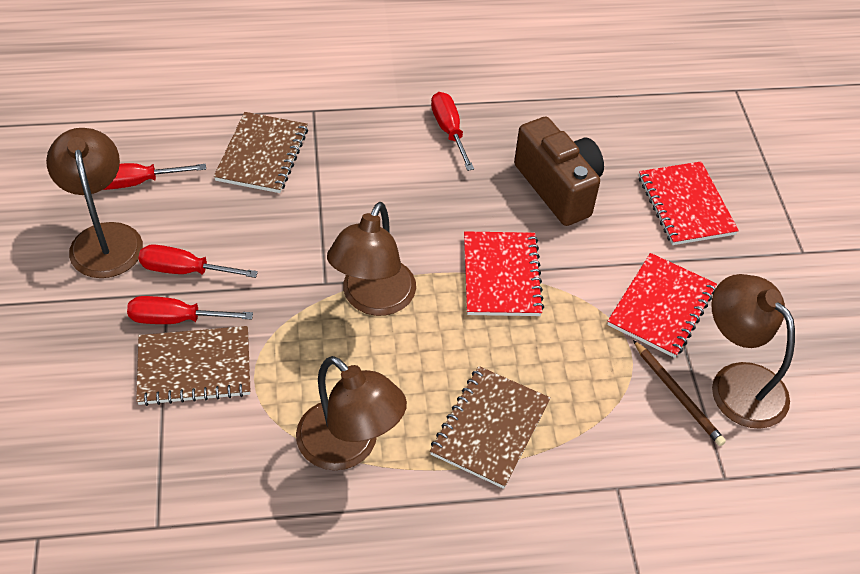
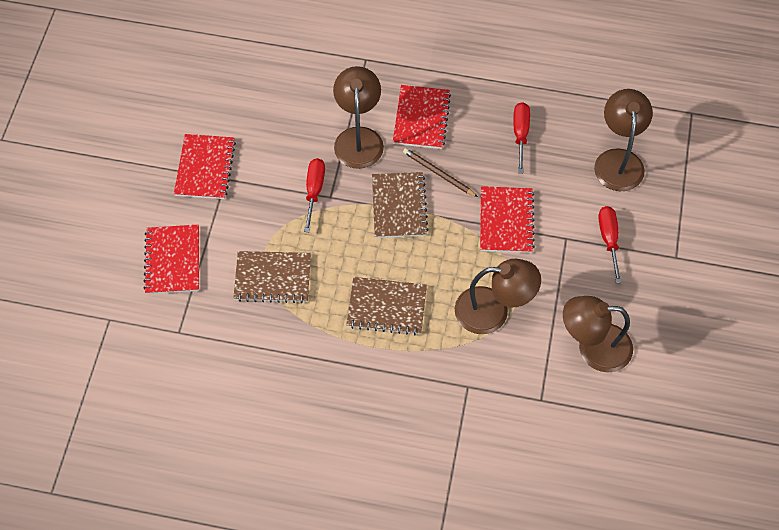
brown camera: 1 -> 0
red notebook: 3 -> 4
red screwdriver: 4 -> 3

